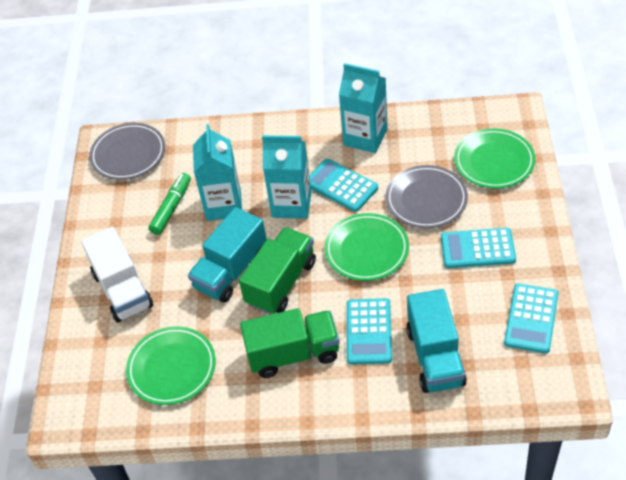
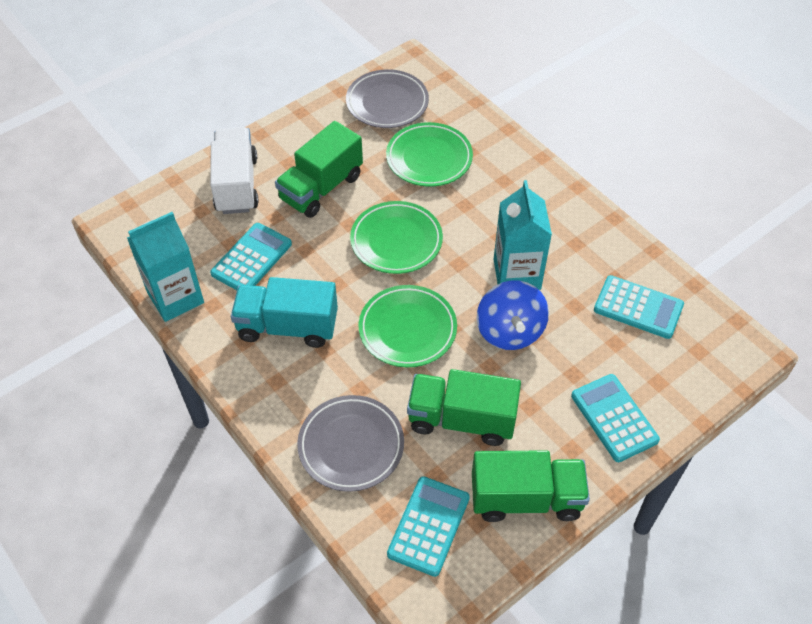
blue spinning top: 0 -> 1
green marker: 1 -> 0
green truck: 2 -> 3
turquoise carton: 3 -> 2
turquoise truck: 2 -> 1

